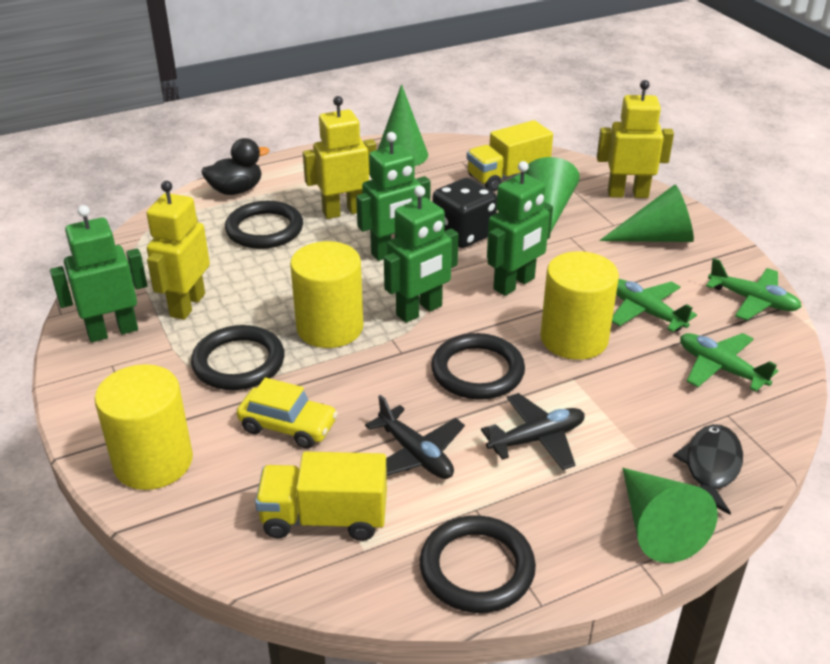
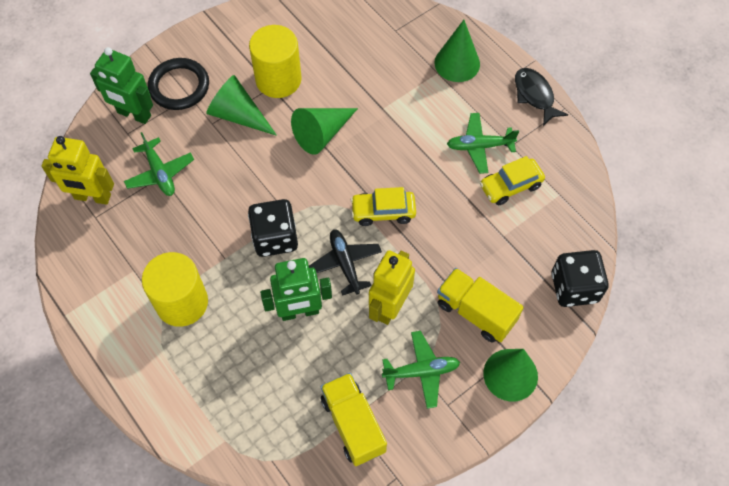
black dice: 1 -> 2
black duck: 1 -> 0
black plane: 2 -> 1
black ring: 4 -> 1
green robot: 4 -> 2
yellow car: 1 -> 2
yellow cylinder: 3 -> 2
yellow robot: 3 -> 2

